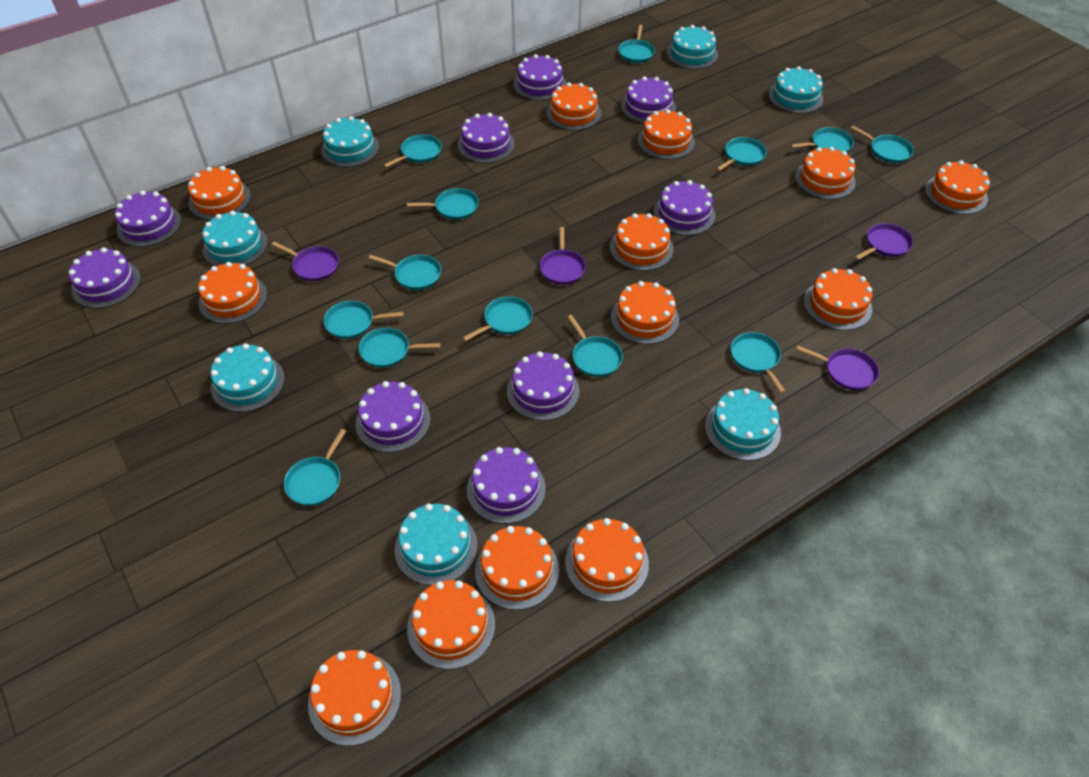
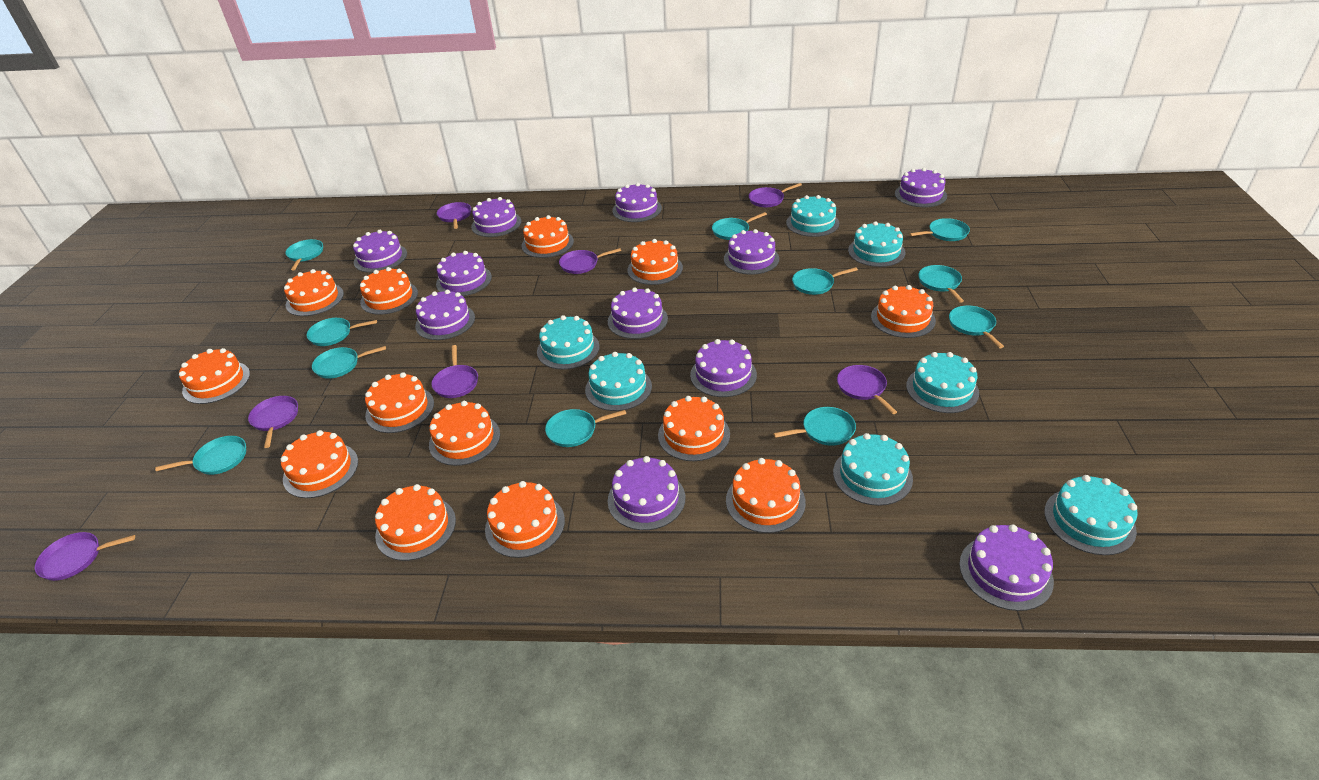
purple cake: 9 -> 11
purple pan: 4 -> 7
turquoise pan: 13 -> 11

